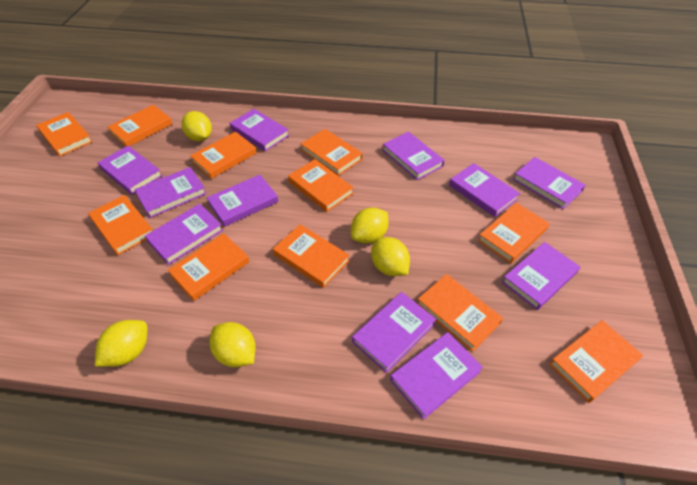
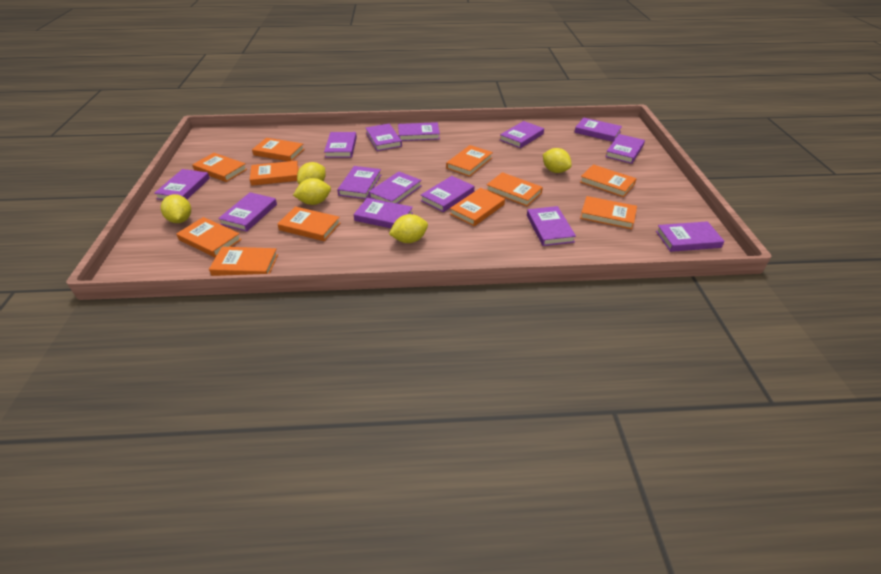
purple book: 11 -> 14

